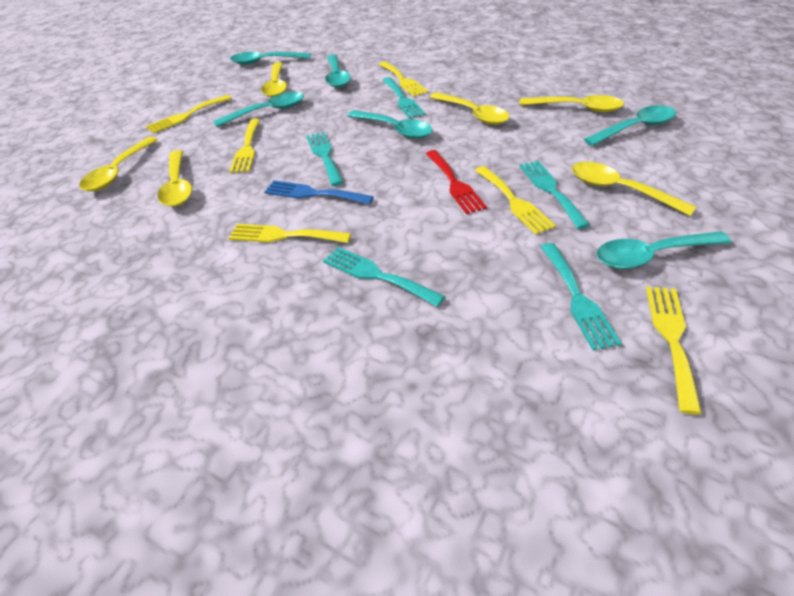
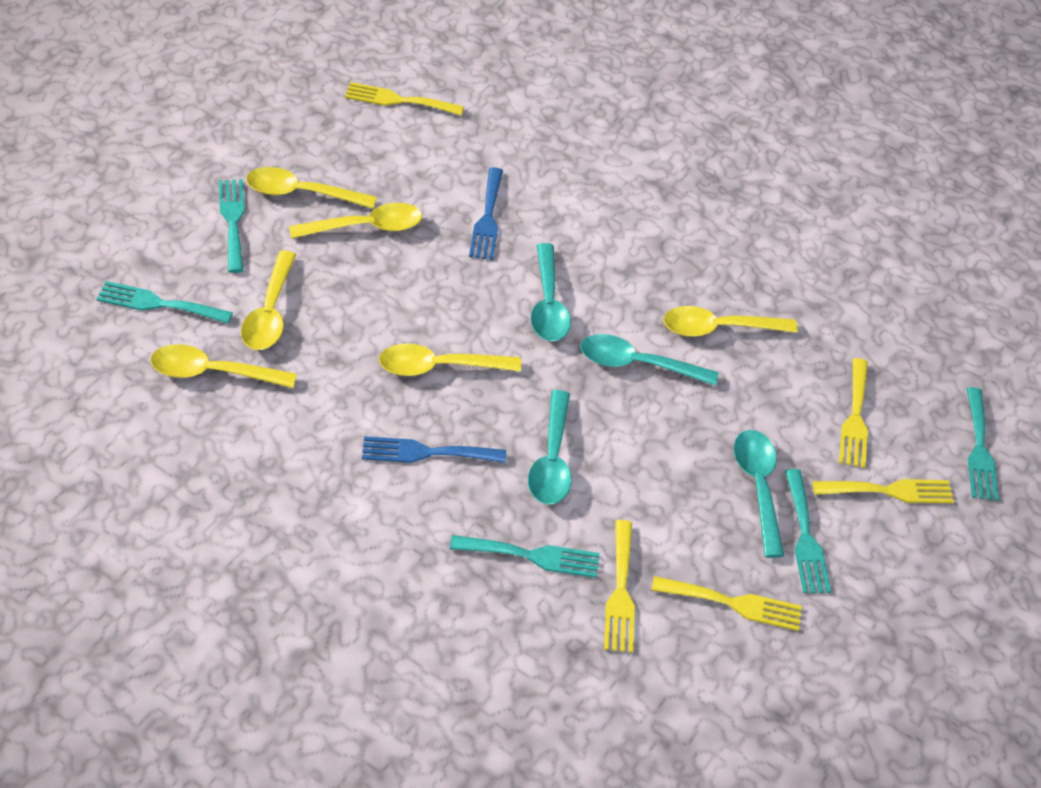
blue fork: 1 -> 2
red fork: 1 -> 0
turquoise spoon: 6 -> 4
yellow fork: 6 -> 5

